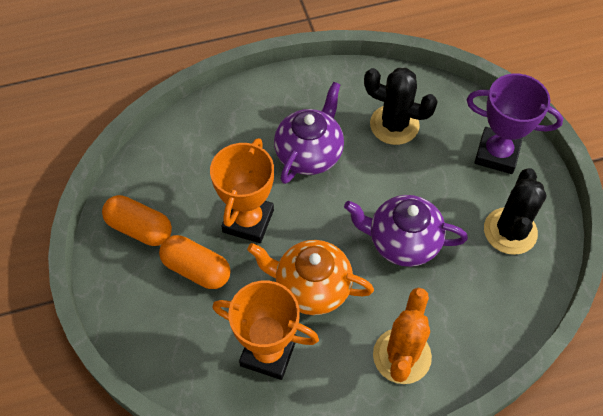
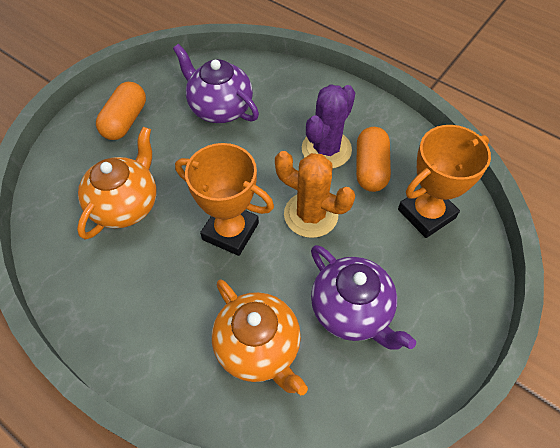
black cactus: 2 -> 0
orange teapot: 1 -> 2
purple cactus: 0 -> 1
purple trophy: 1 -> 0

